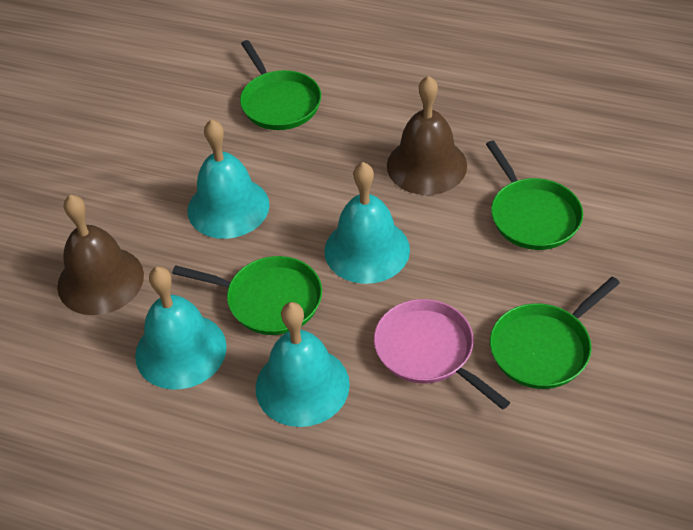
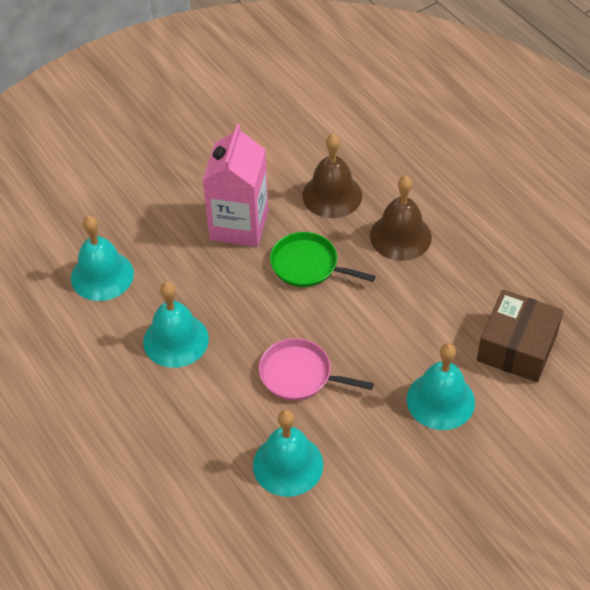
brown box: 0 -> 1
green pan: 4 -> 1
pink carton: 0 -> 1

